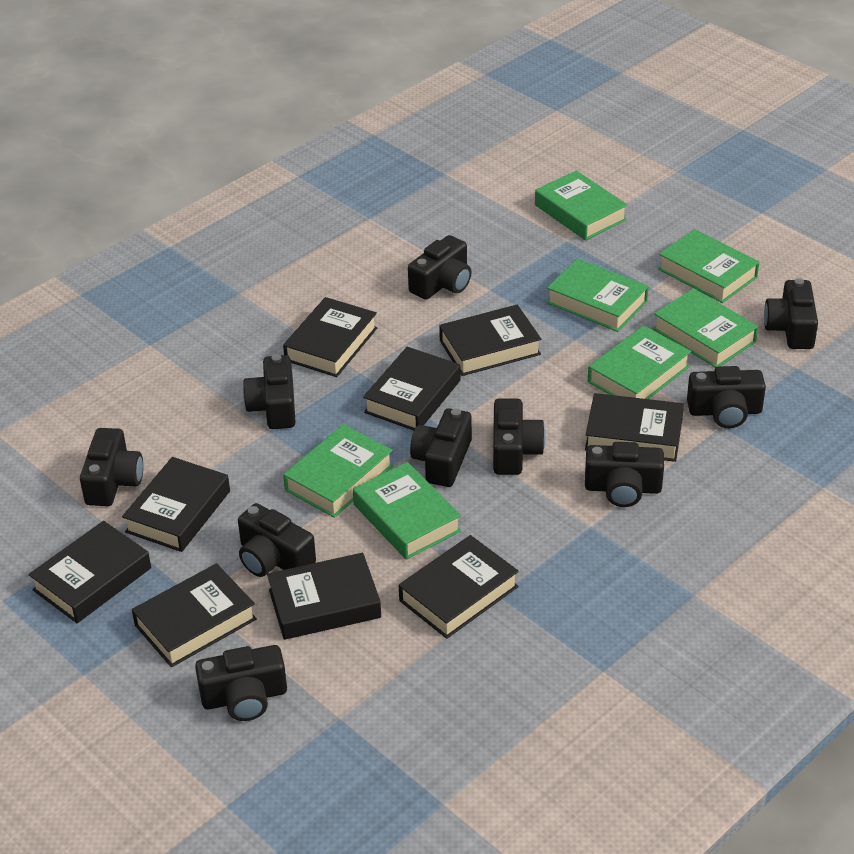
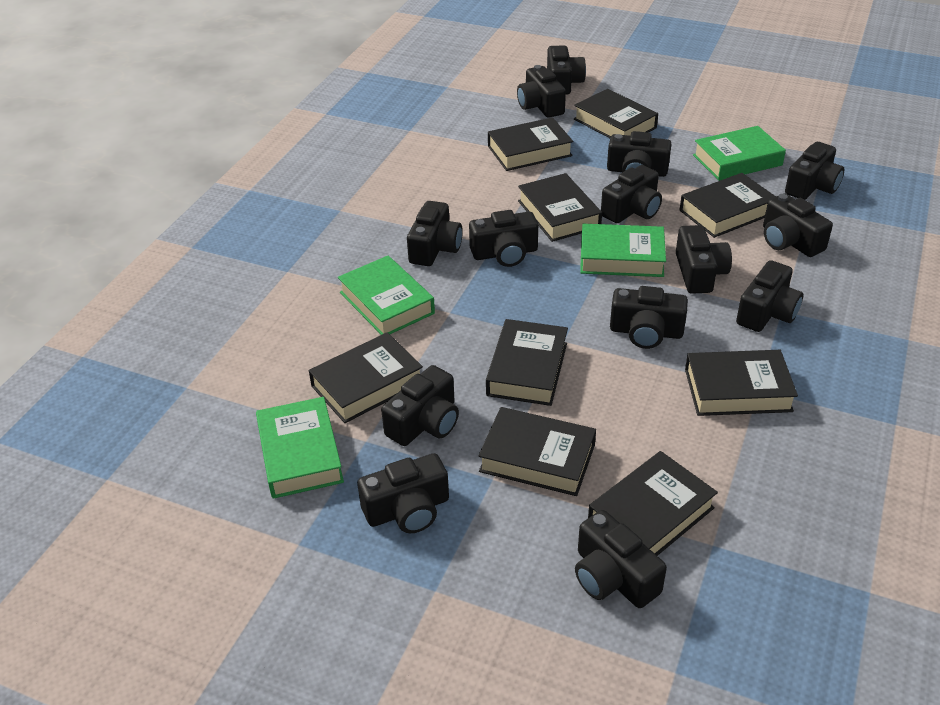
black camera: 10 -> 14
green book: 7 -> 4

